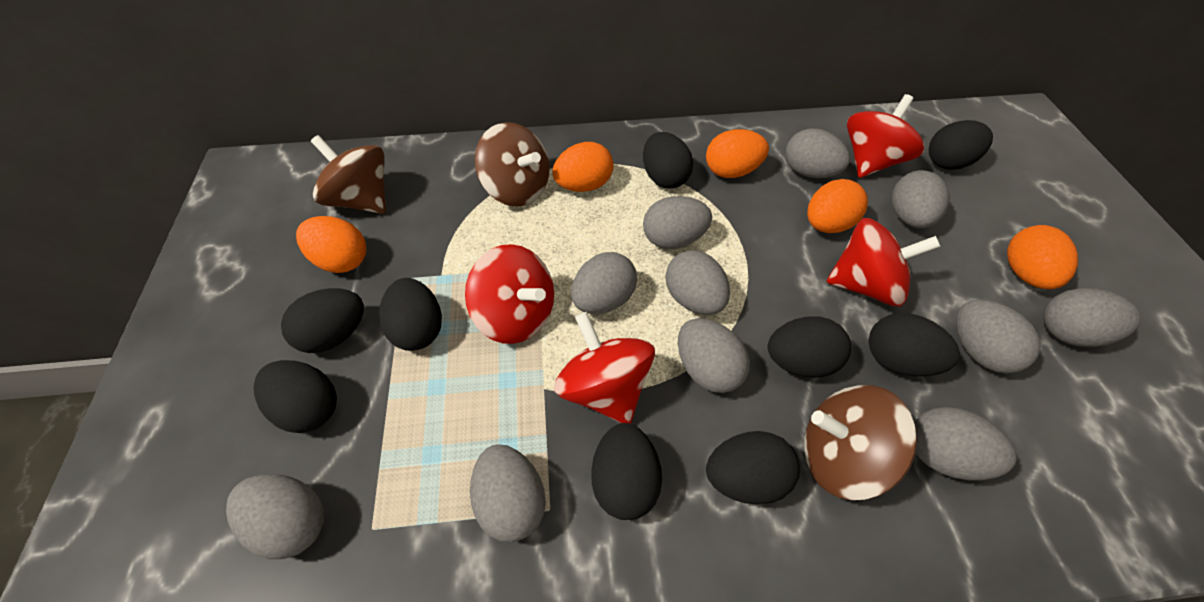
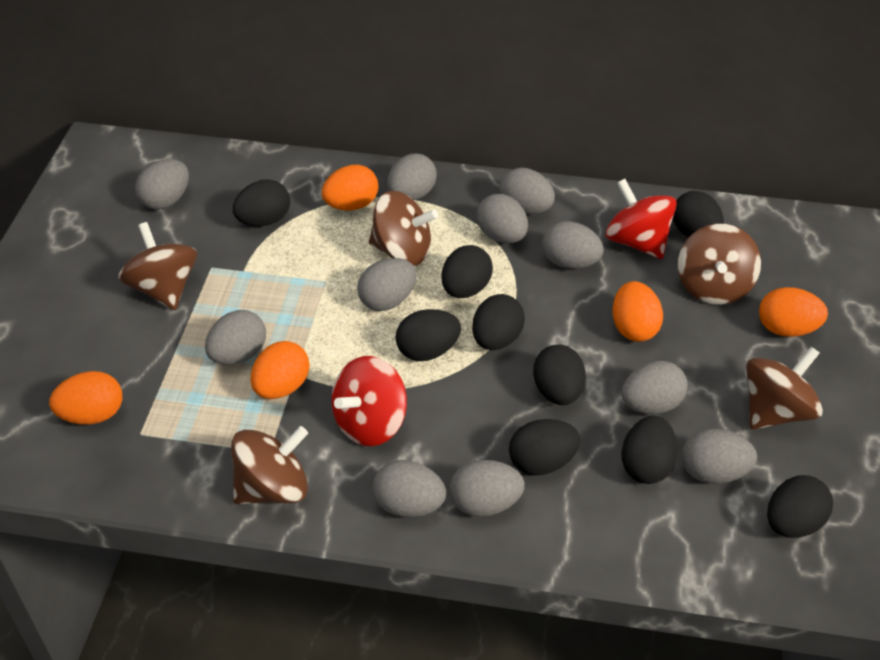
brown spinning top: 3 -> 5
red spinning top: 4 -> 2

